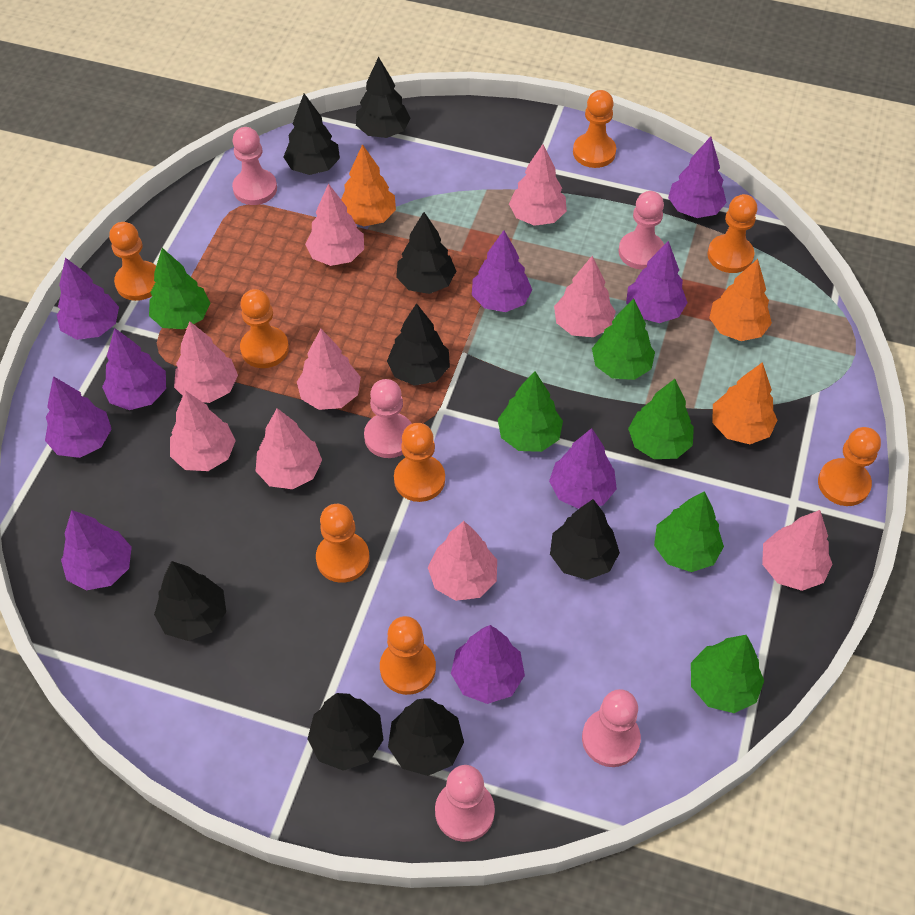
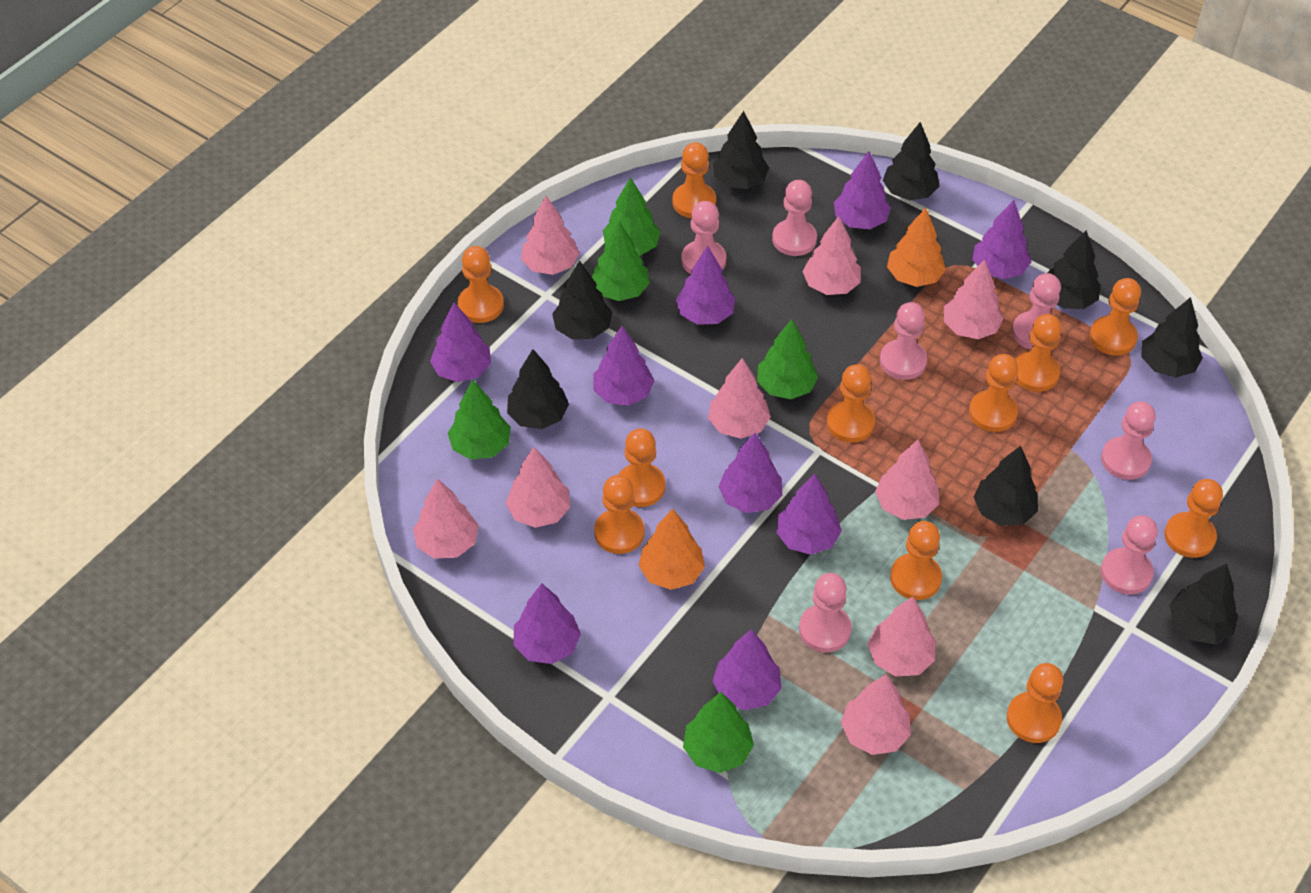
green tree: 6 -> 5
orange pawn: 8 -> 11
orange tree: 3 -> 2
pink pawn: 5 -> 7

